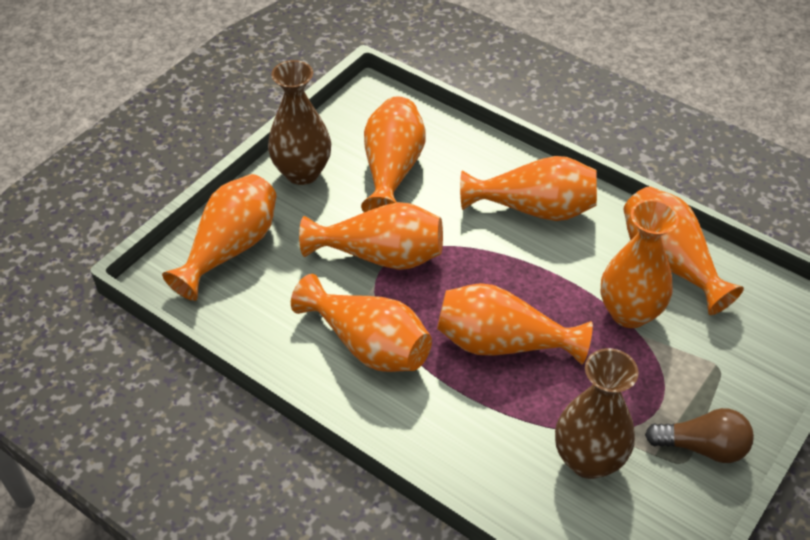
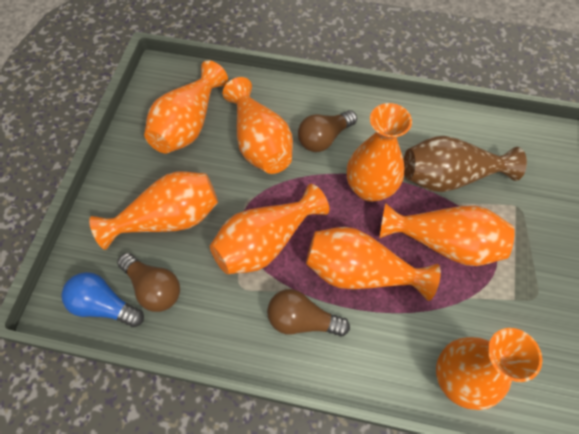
blue light bulb: 0 -> 1
brown light bulb: 1 -> 3
brown vase: 2 -> 1

